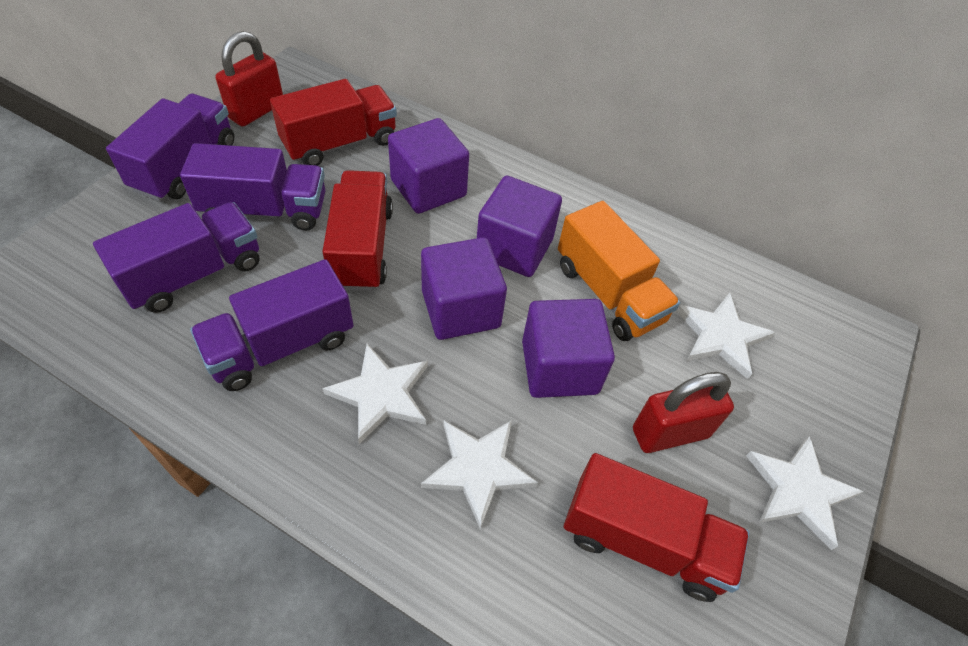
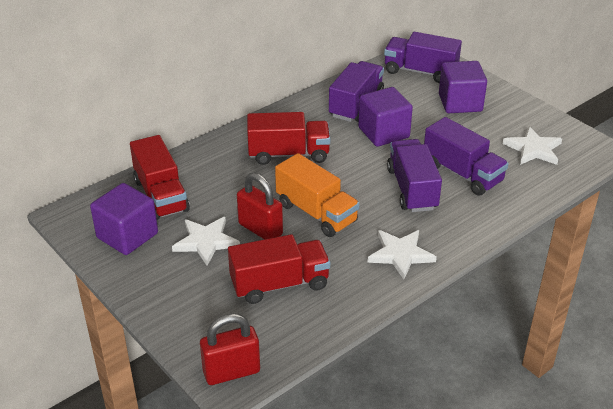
purple cube: 4 -> 3
white star: 4 -> 3

